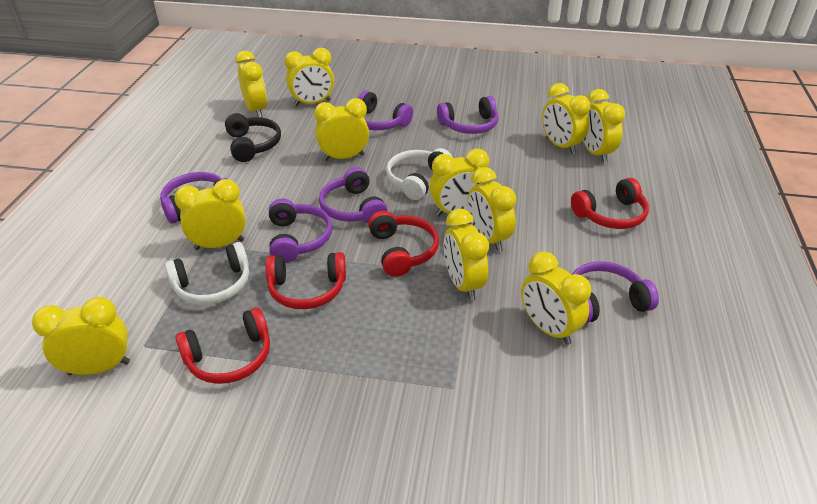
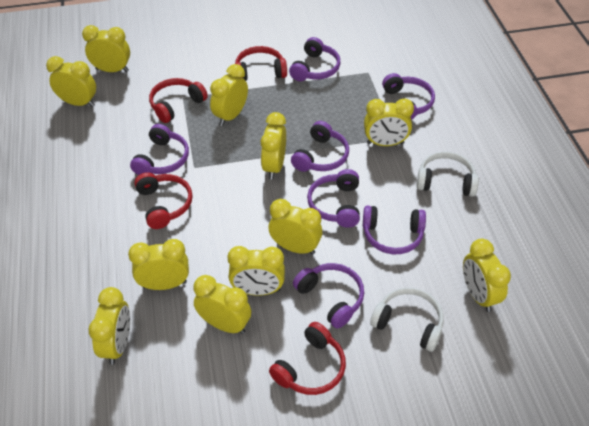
black headphones: 1 -> 0
purple headphones: 6 -> 7

